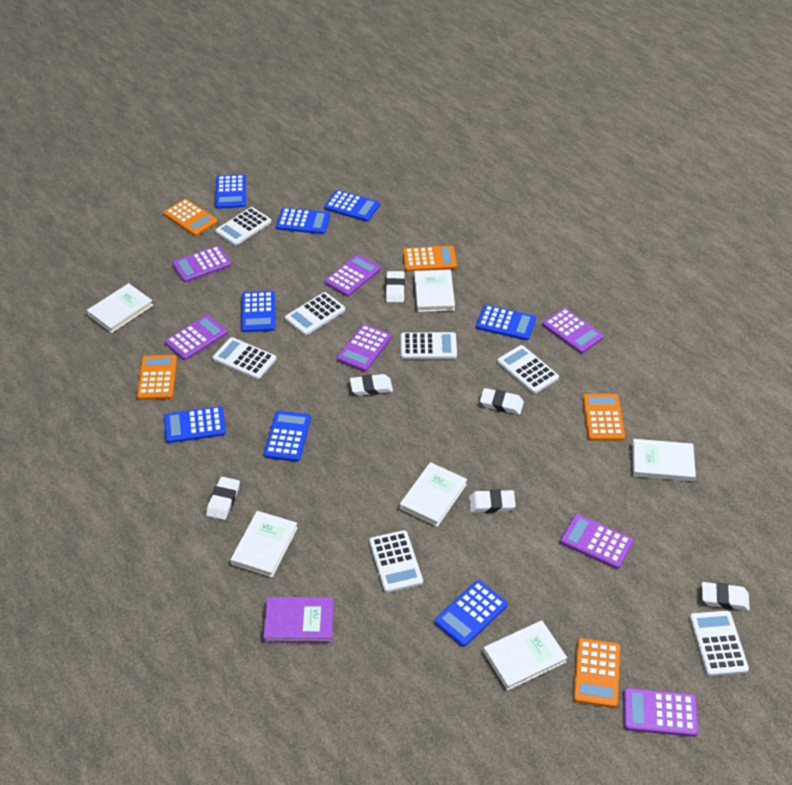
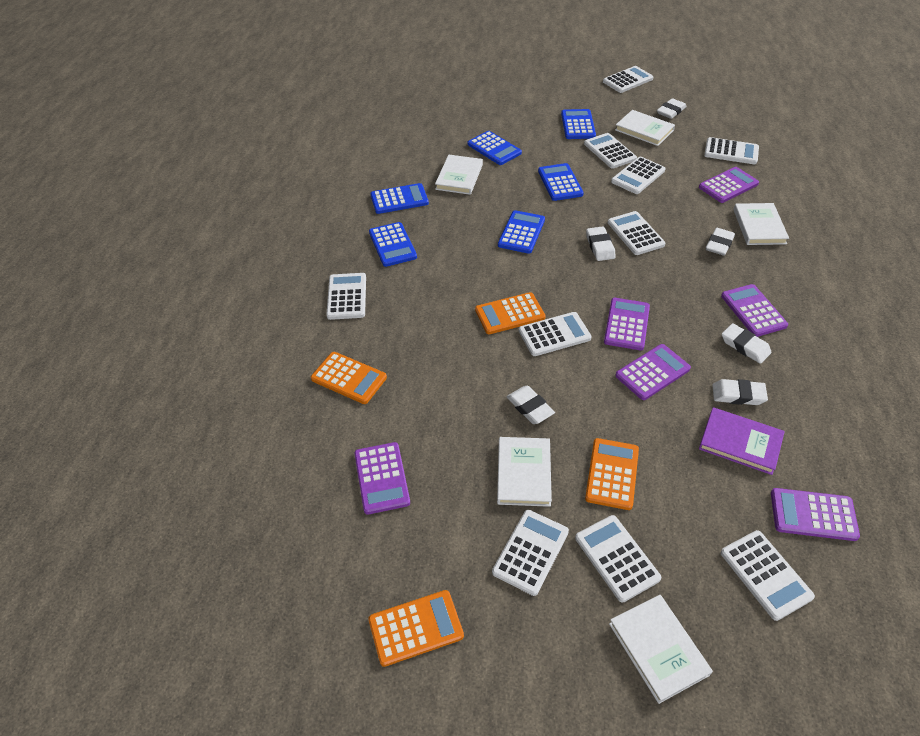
blue calculator: 8 -> 6
orange calculator: 5 -> 4
purple calculator: 7 -> 6
white book: 6 -> 5
white calculator: 7 -> 10

